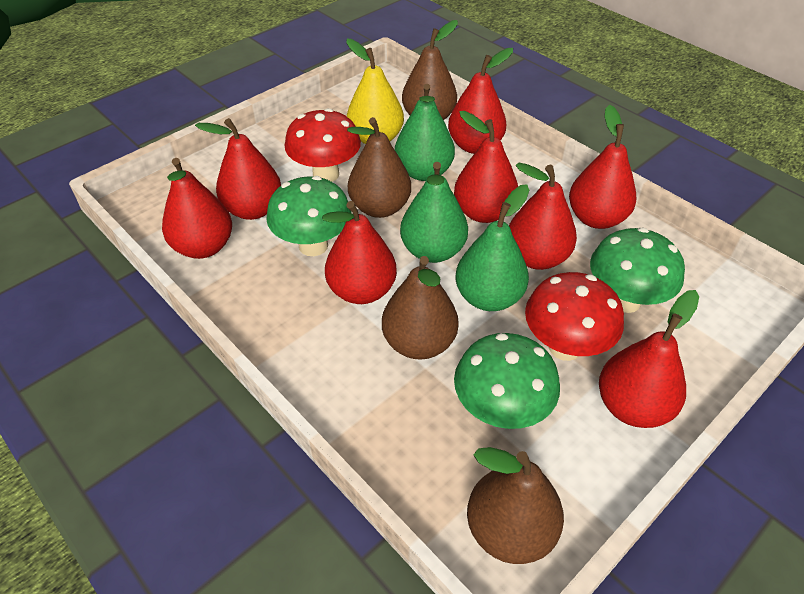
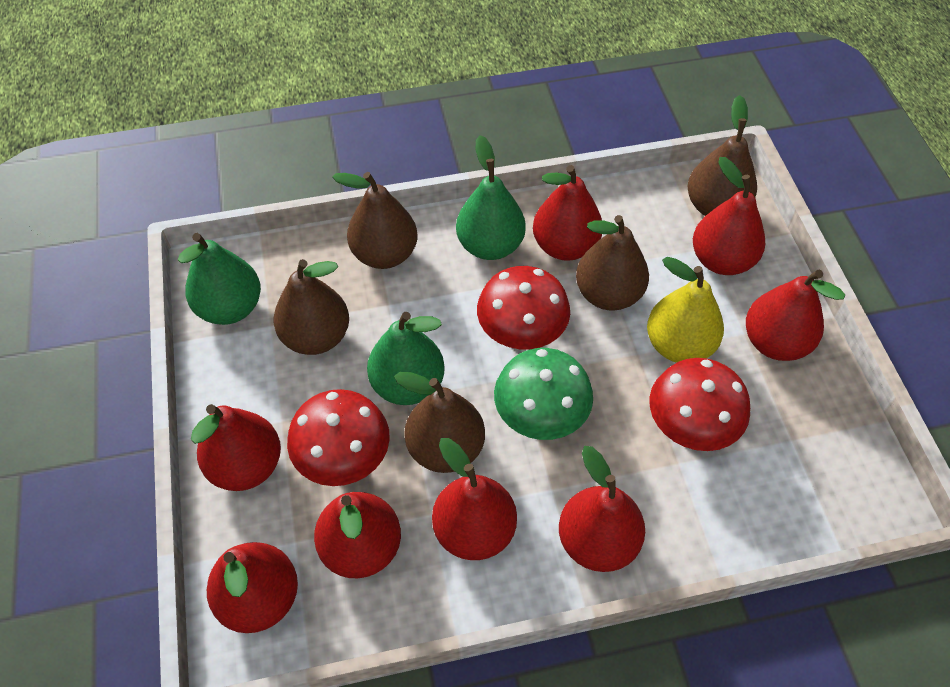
brown pear: 4 -> 5
green mushroom: 3 -> 1
red mushroom: 2 -> 3

